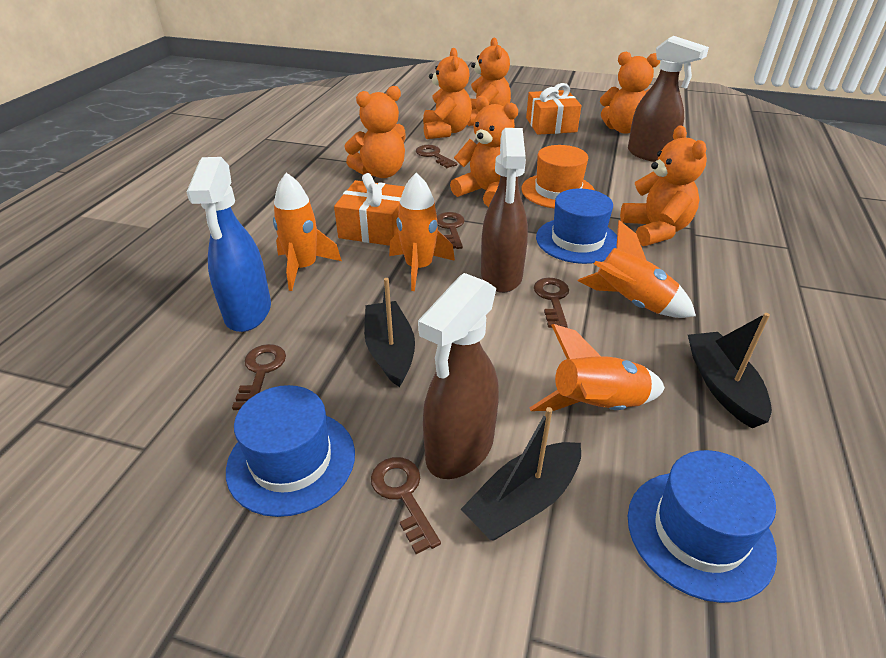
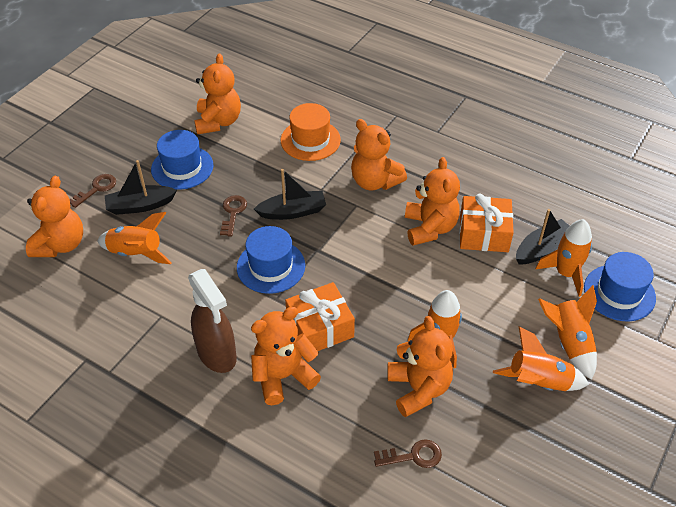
blue spray bottle: 1 -> 0
brown key: 5 -> 3
brown spray bottle: 3 -> 1
orange rocket: 4 -> 5

